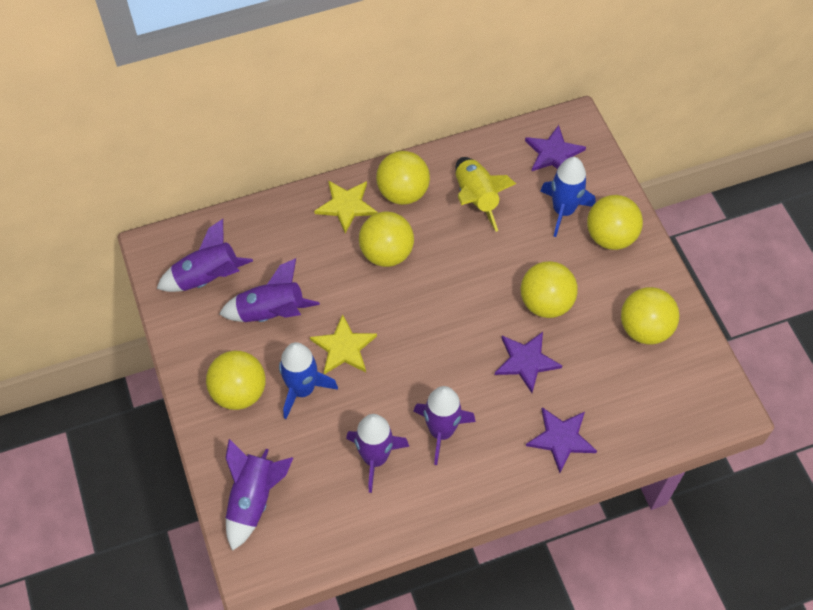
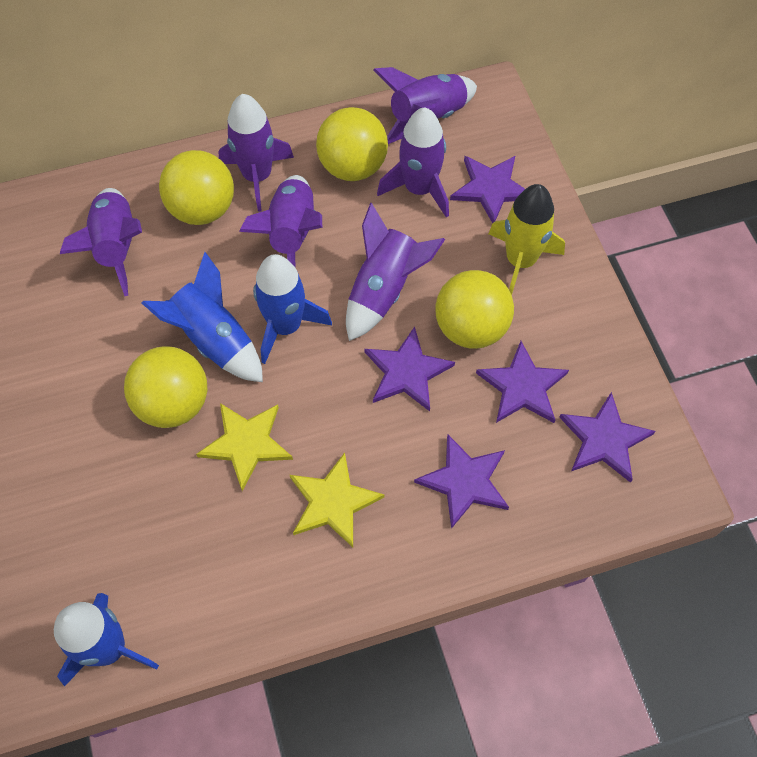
blue rocket: 2 -> 3
purple rocket: 5 -> 6
purple star: 3 -> 5
yellow ball: 6 -> 4

